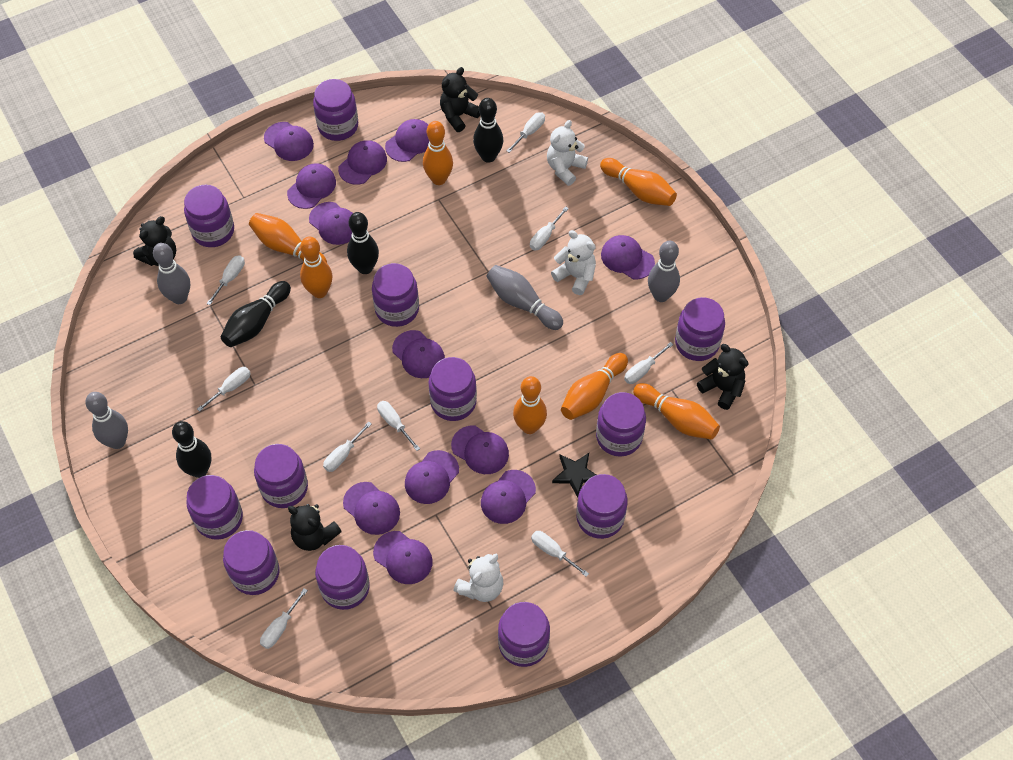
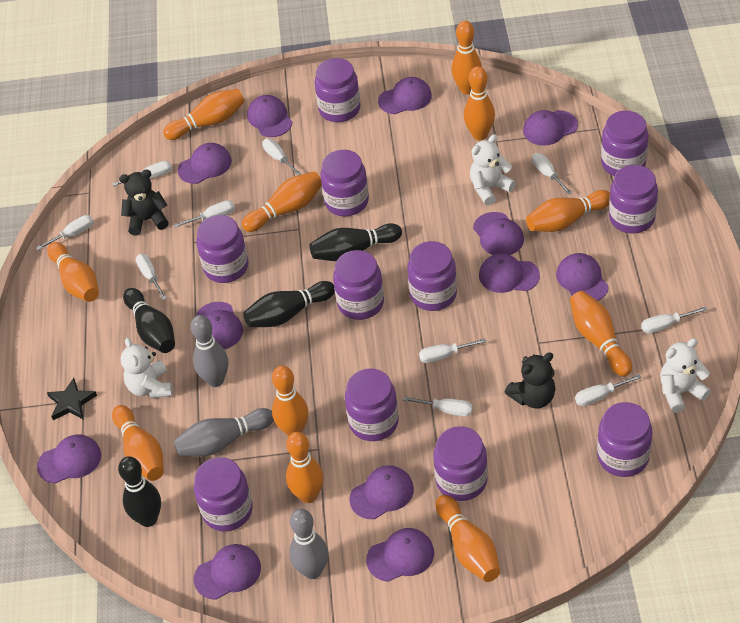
black teddy bear: 4 -> 2
grey bowling pin: 4 -> 3
orange bowling pin: 7 -> 11
purple jar: 12 -> 11
white screwdriver: 9 -> 10

